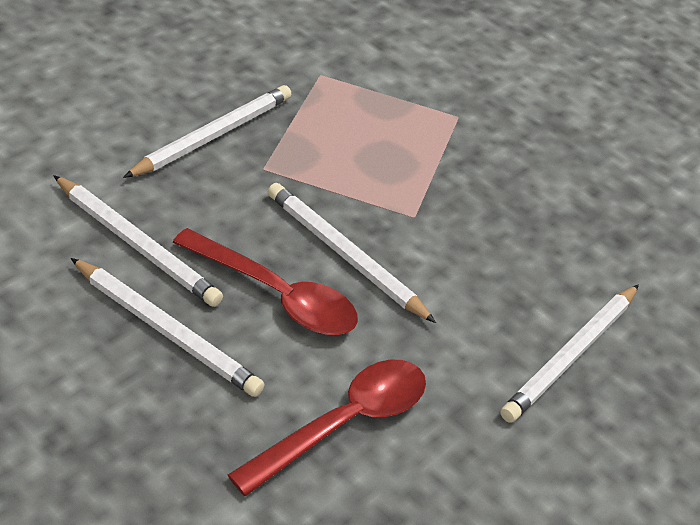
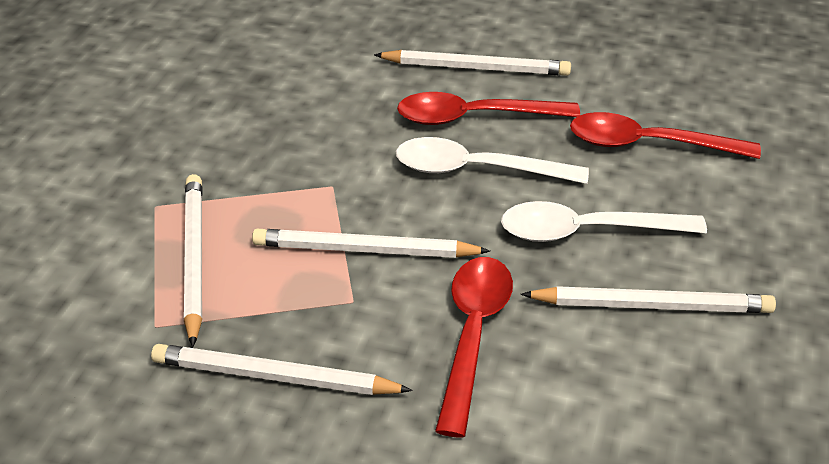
red spoon: 2 -> 3
white spoon: 0 -> 2

